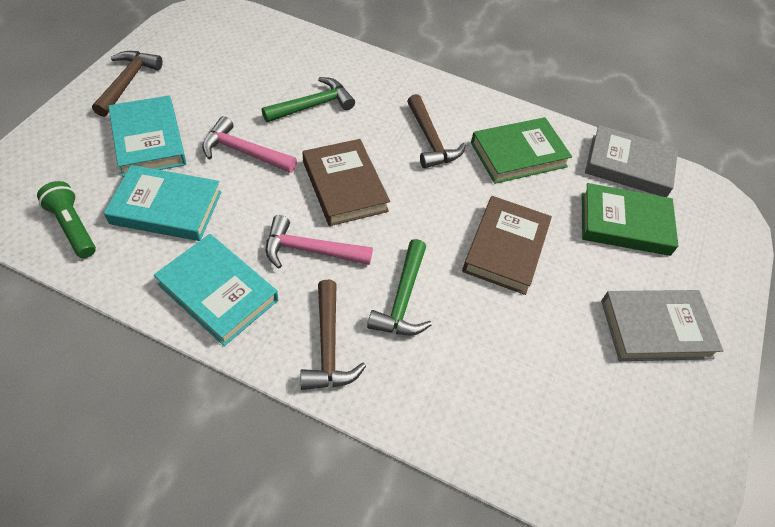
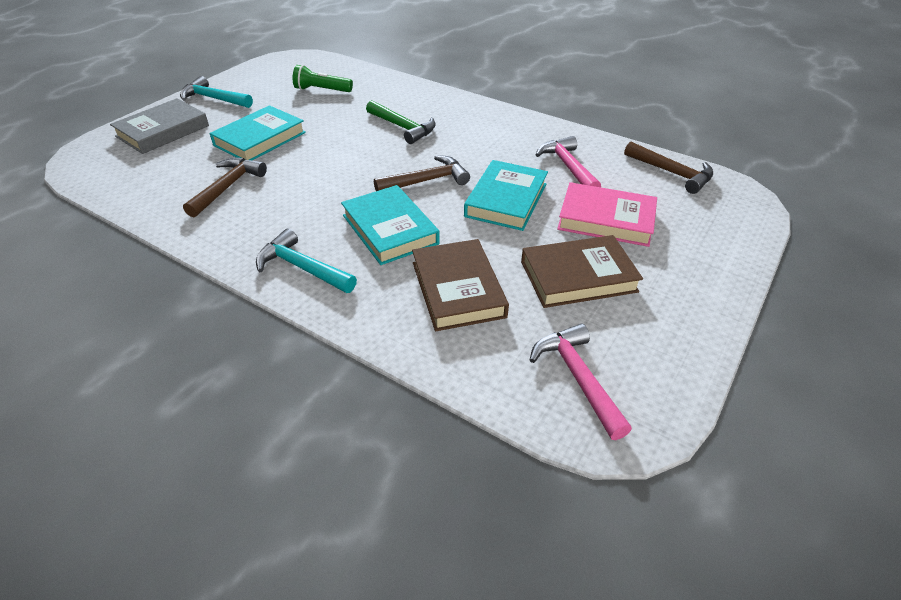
green book: 2 -> 0
green hammer: 2 -> 1
grey book: 2 -> 1
pink book: 0 -> 1
turquoise hammer: 0 -> 2

